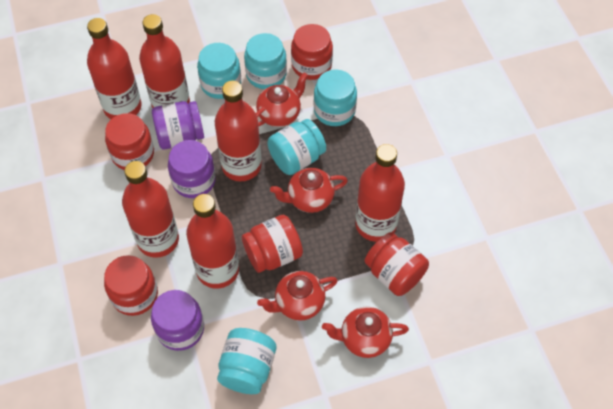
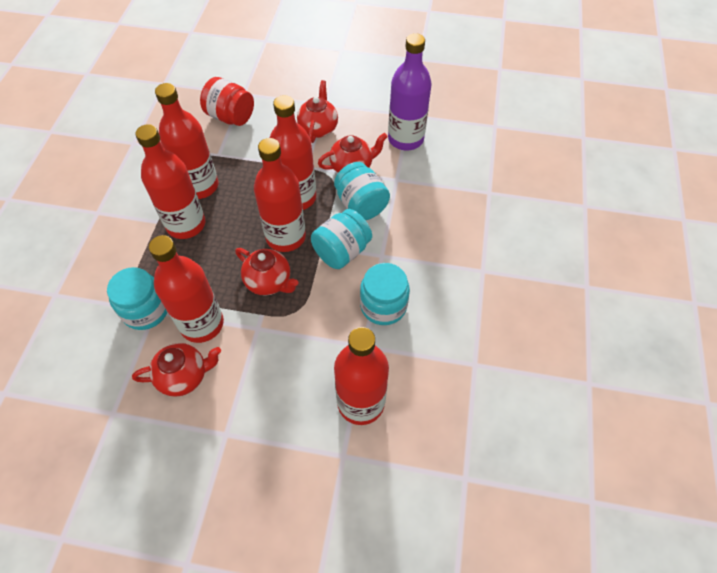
purple bottle: 0 -> 1
purple jar: 3 -> 0
red jar: 5 -> 1
turquoise jar: 5 -> 4

